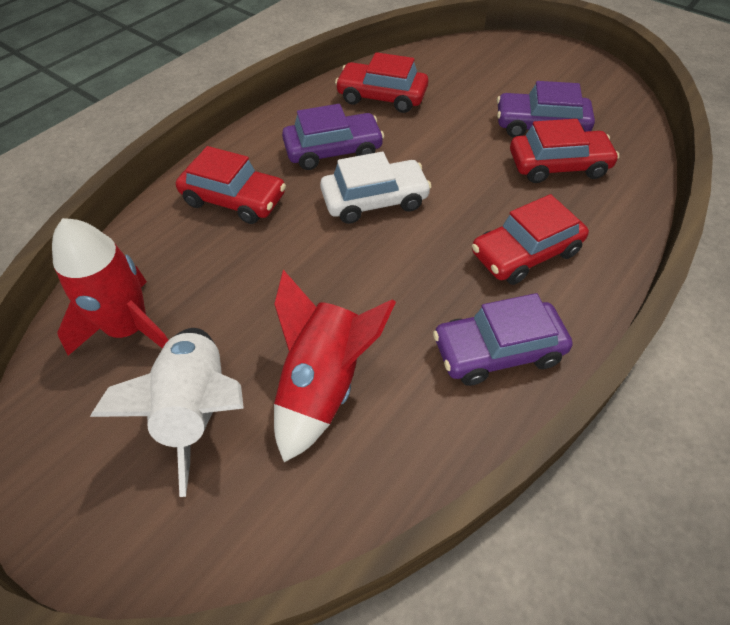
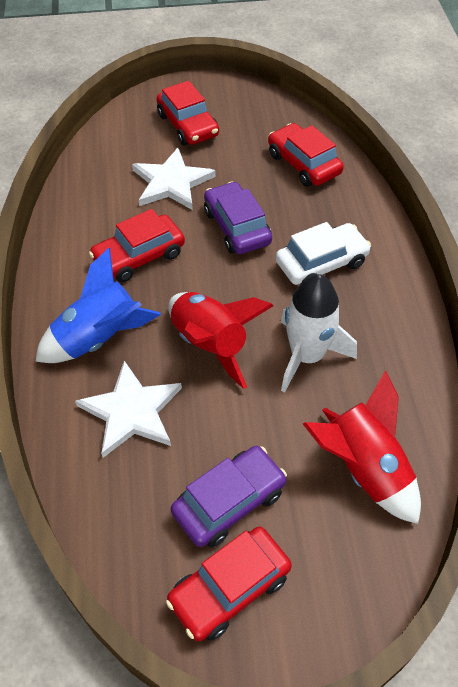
blue rocket: 0 -> 1
purple car: 3 -> 2
white star: 0 -> 2

